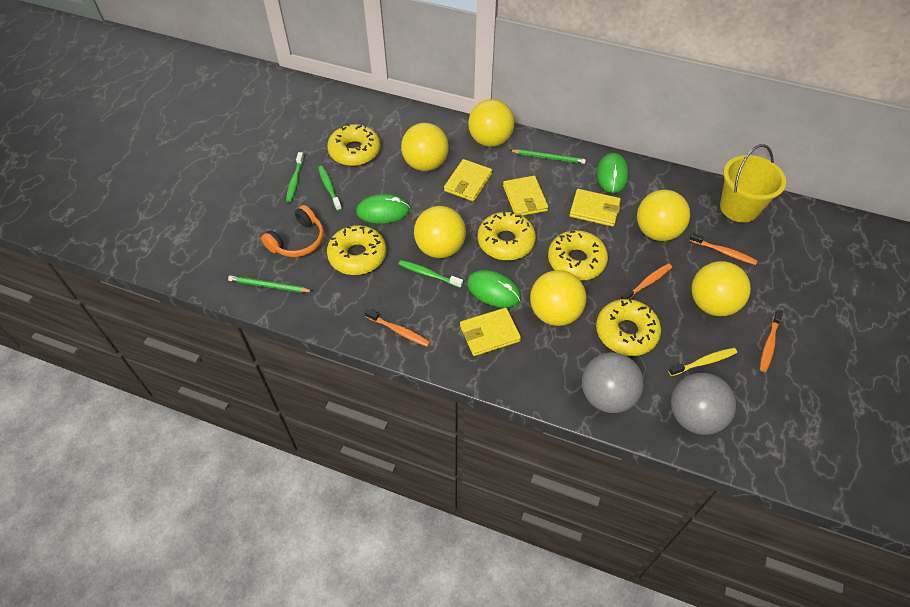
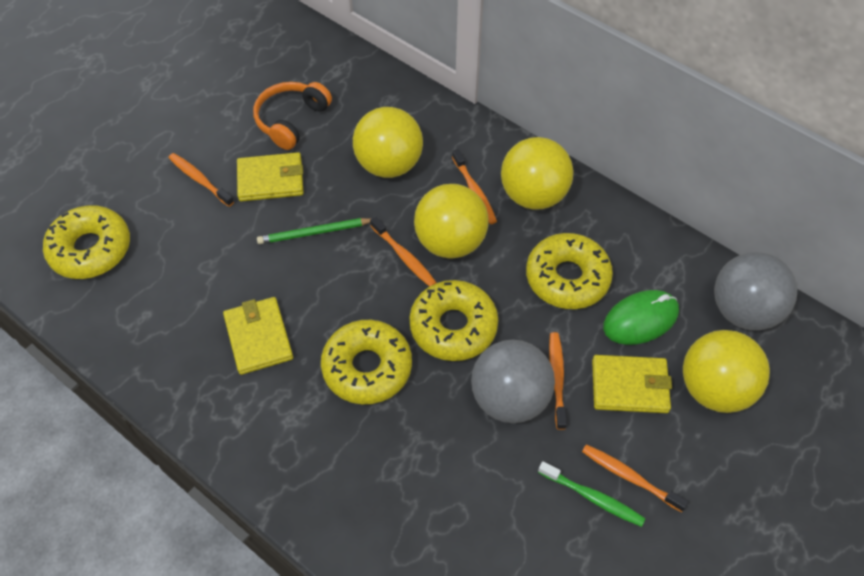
green mouse: 3 -> 1
green pencil: 2 -> 1
green toothbrush: 3 -> 1
orange toothbrush: 4 -> 5
yellow ball: 6 -> 4
yellow bucket: 1 -> 0
yellow donut: 5 -> 4
yellow toothbrush: 1 -> 0
yellow wallet: 4 -> 3

